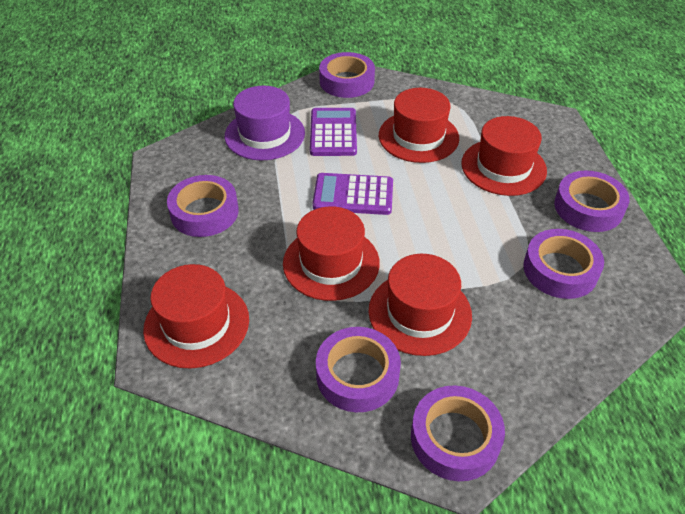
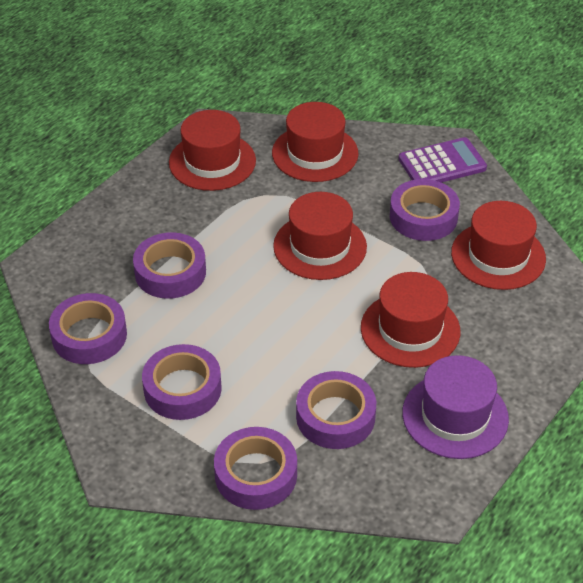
purple calculator: 2 -> 1

